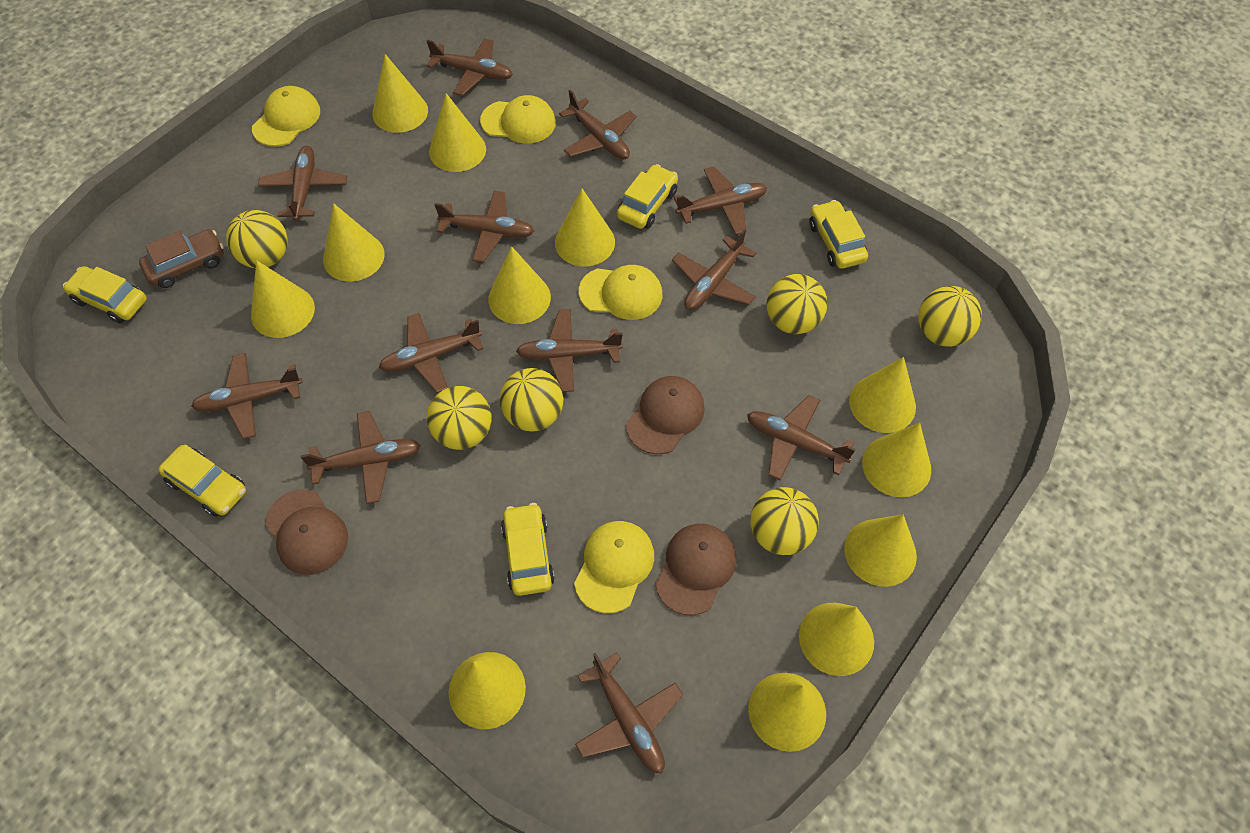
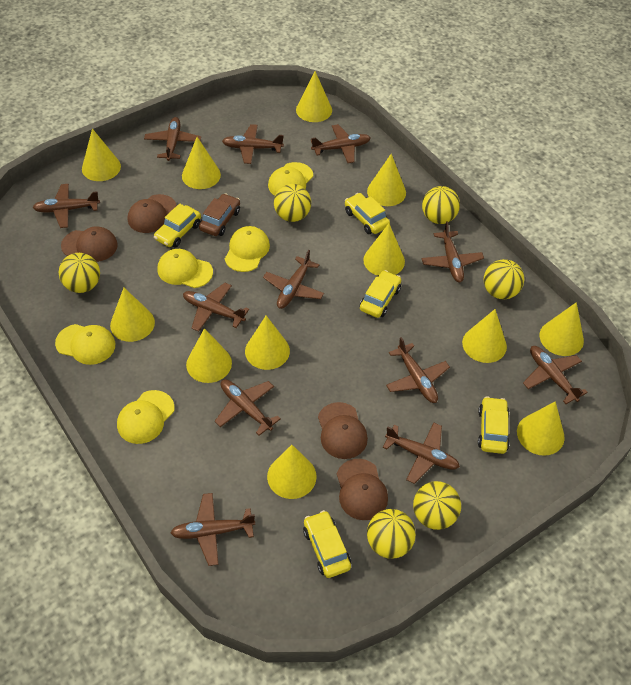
brown cap: 3 -> 4
yellow cap: 4 -> 5

